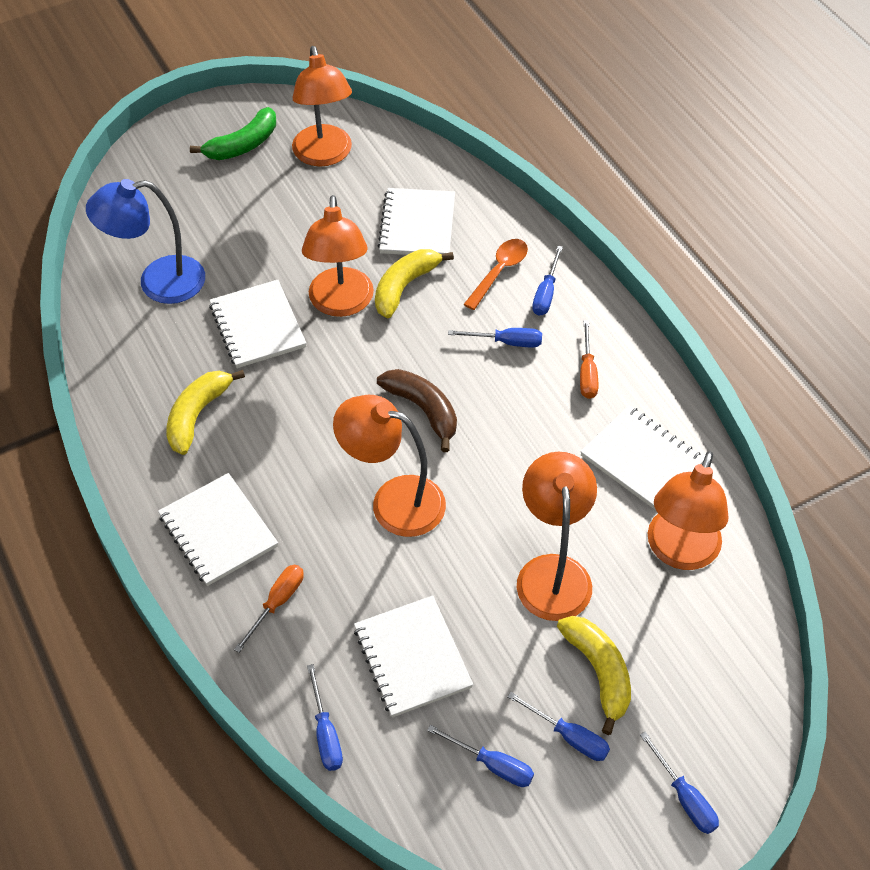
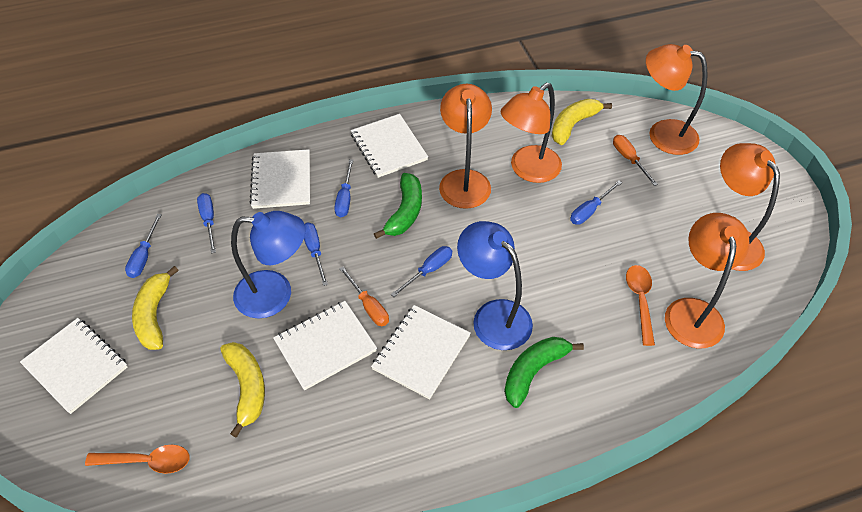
blue lamp: 1 -> 2
brown banana: 1 -> 0
green banana: 1 -> 2
orange spoon: 1 -> 2

